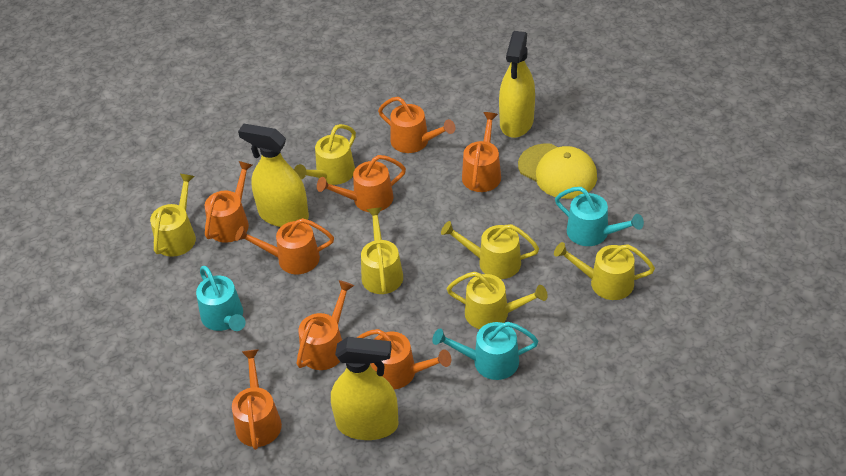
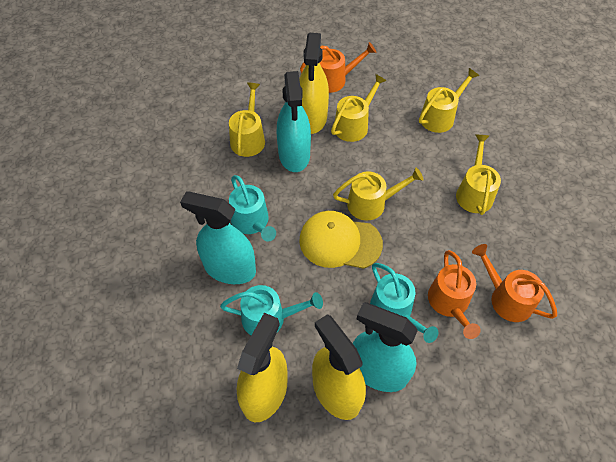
orange watering can: 8 -> 3
turquoise spray bottle: 0 -> 3
yellow watering can: 6 -> 5

